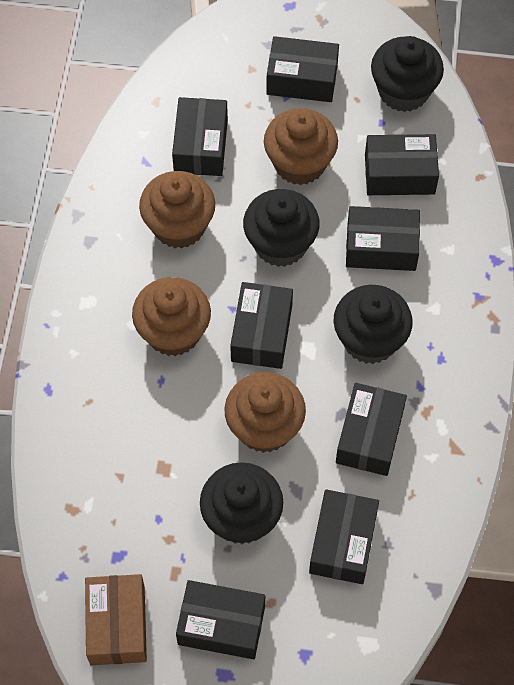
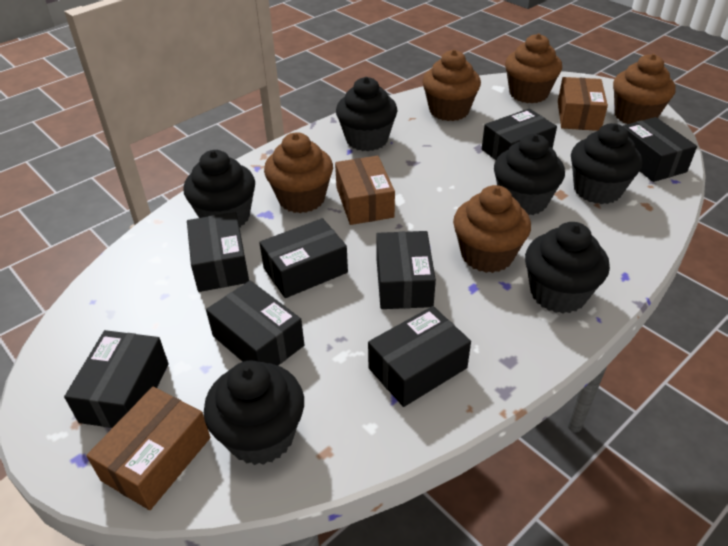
black cupcake: 4 -> 6
brown box: 1 -> 3
brown cupcake: 4 -> 5

